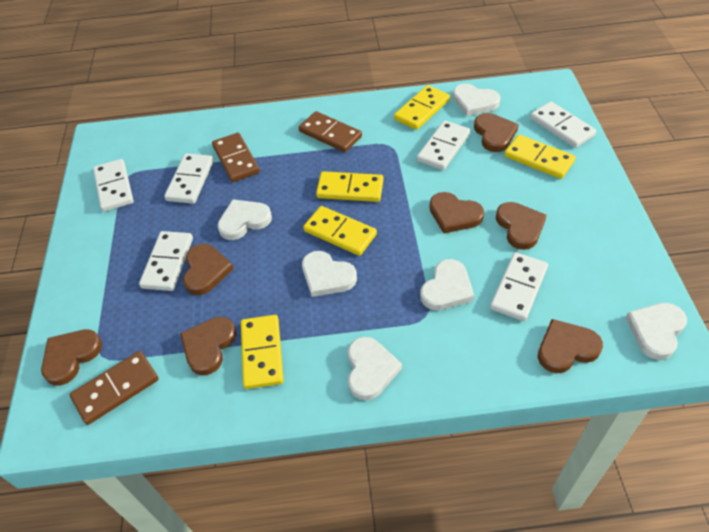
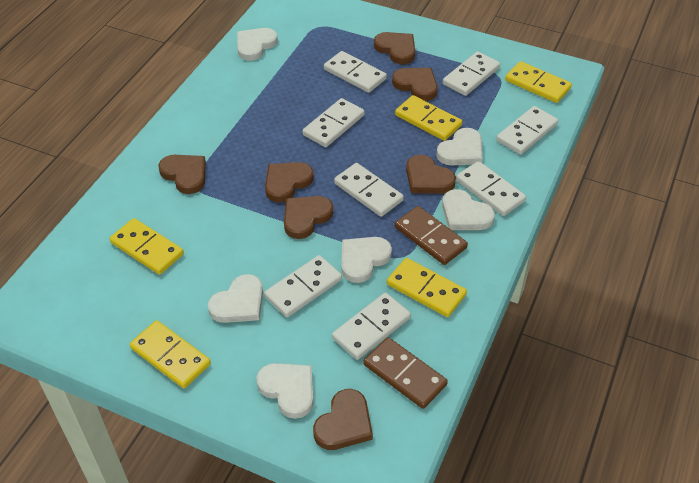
brown domino: 3 -> 2
white domino: 6 -> 8

